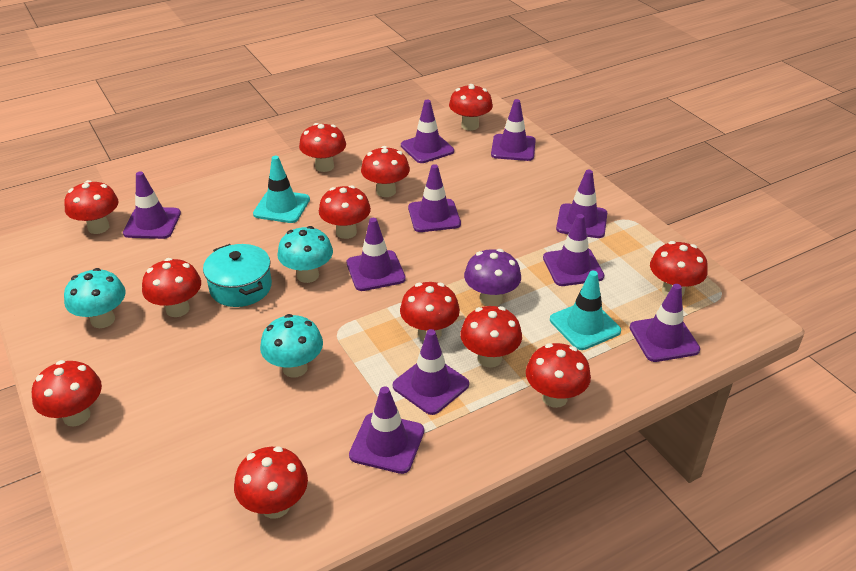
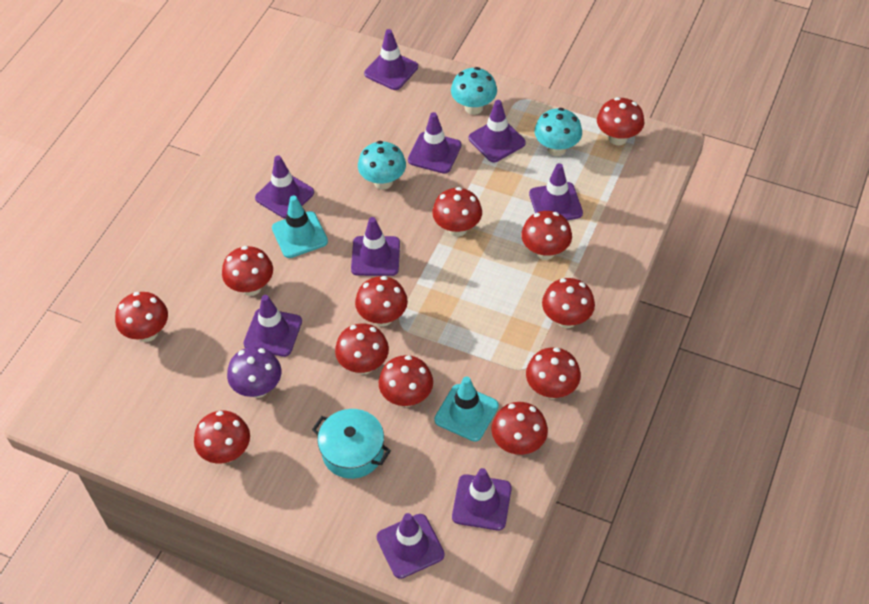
purple traffic cone: 10 -> 9

